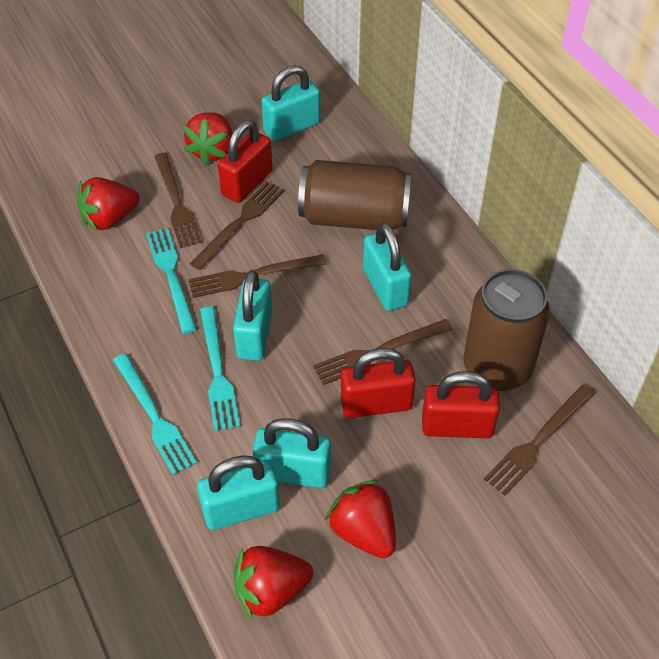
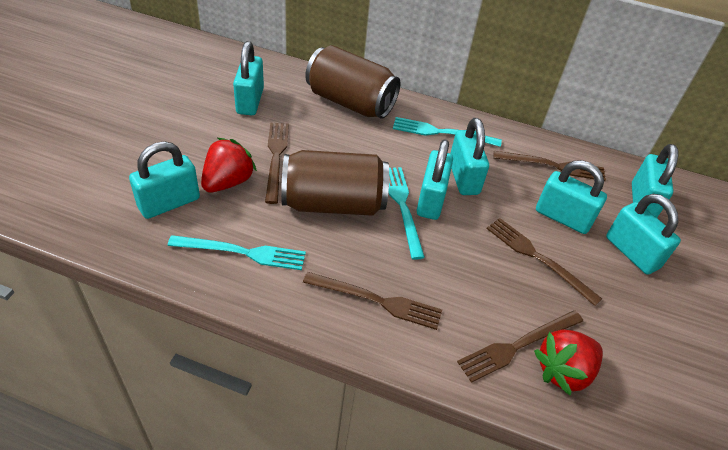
red padlock: 3 -> 0
red strawberry: 4 -> 2
turquoise padlock: 5 -> 7

